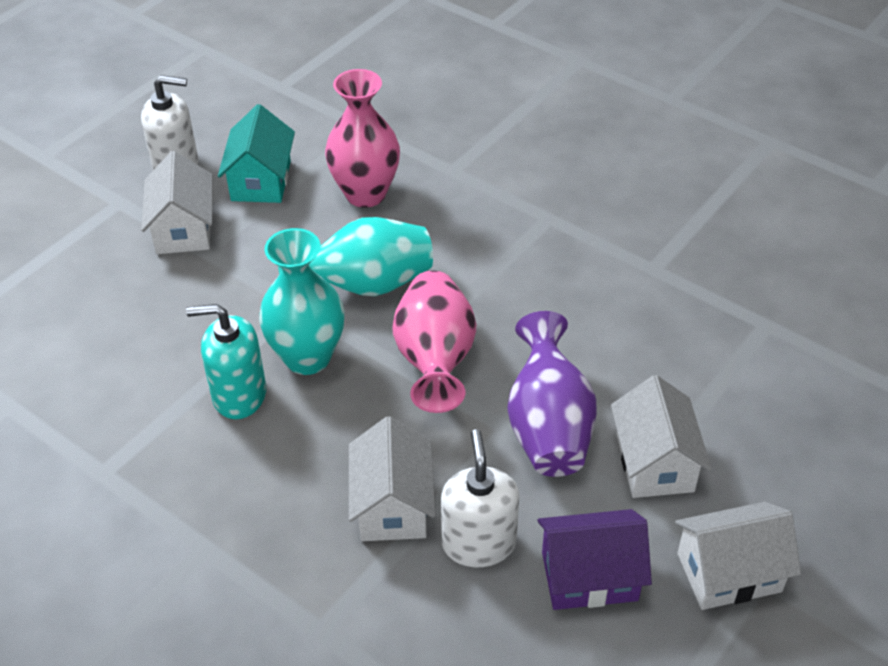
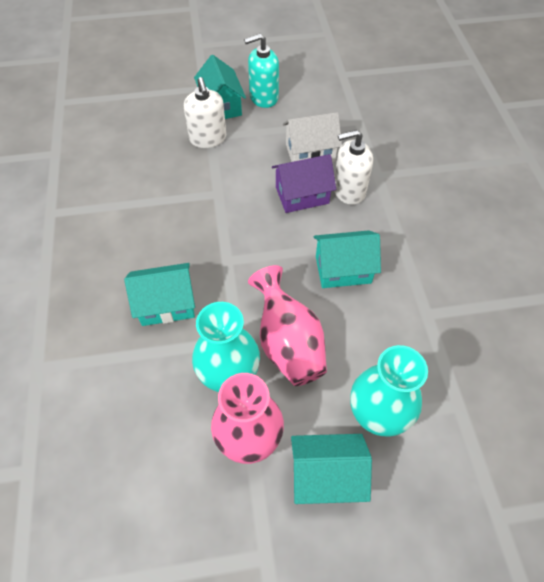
purple vase: 1 -> 0
turquoise house: 1 -> 4
white house: 4 -> 1

